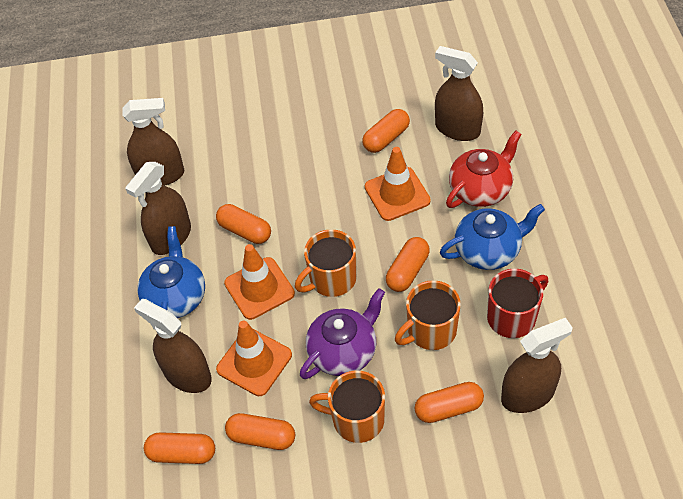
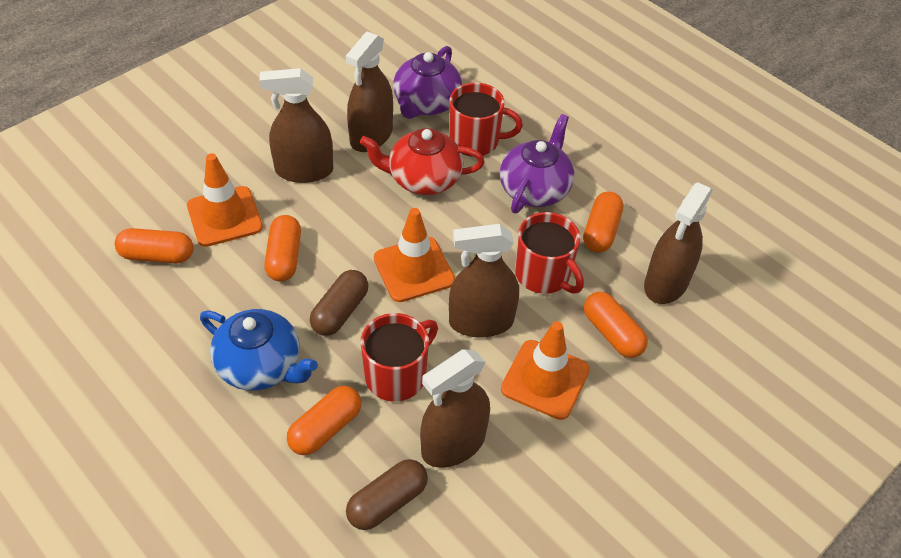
blue teapot: 2 -> 1
brown capsule: 0 -> 2
orange capsule: 6 -> 5
orange mug: 3 -> 0
purple teapot: 1 -> 2
red mug: 1 -> 3

